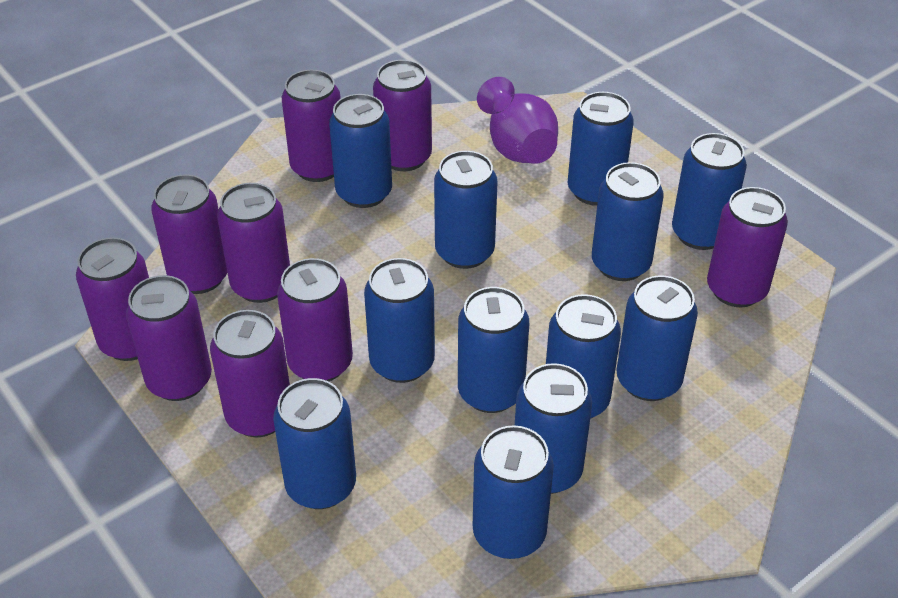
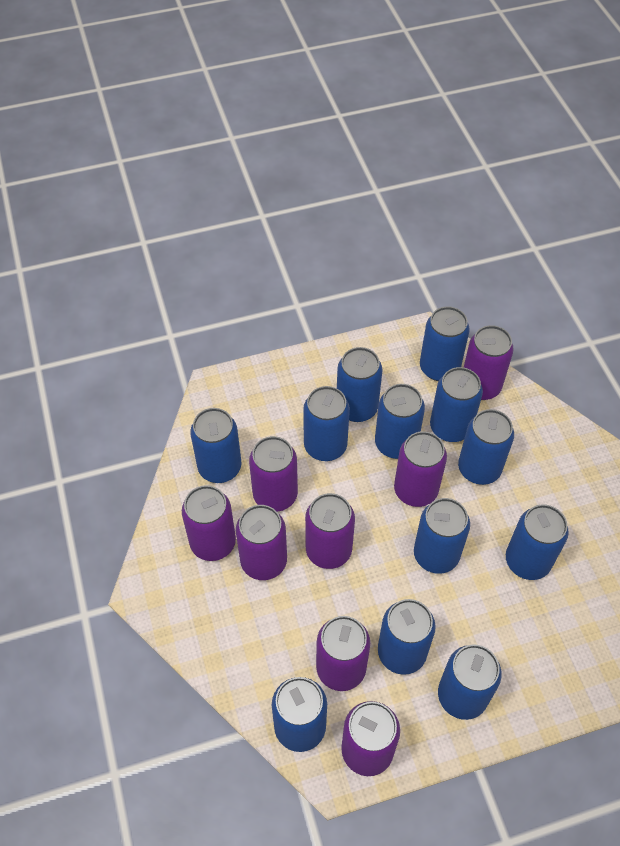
purple can: 9 -> 8
purple vase: 1 -> 0

